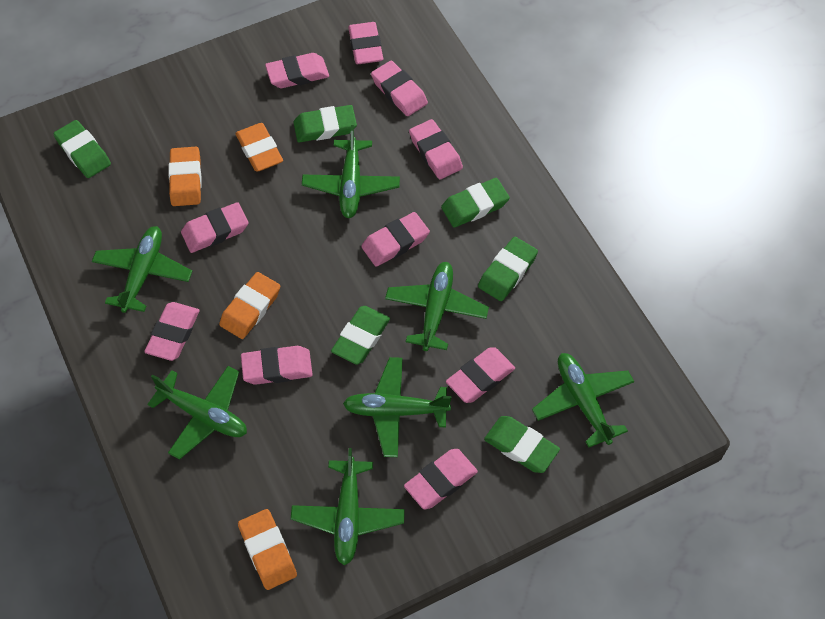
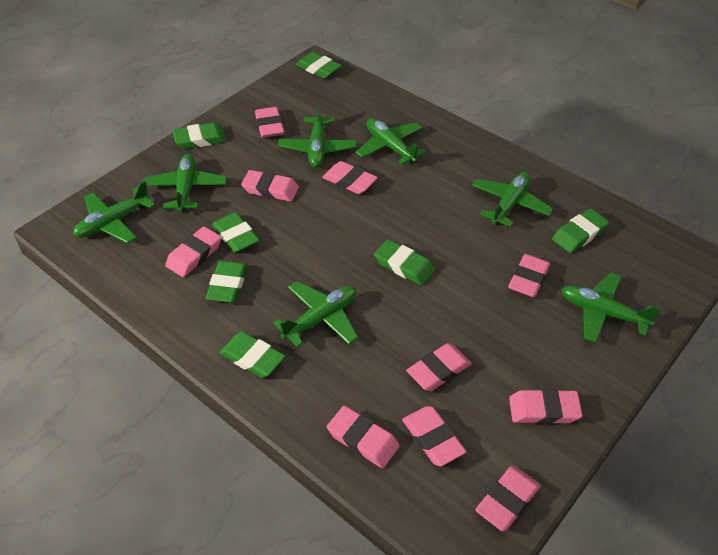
green eraser: 6 -> 7
orange eraser: 4 -> 0

